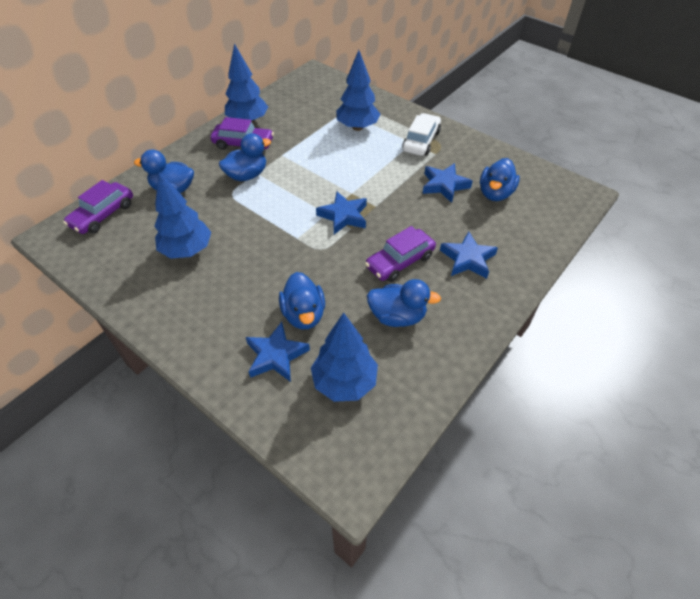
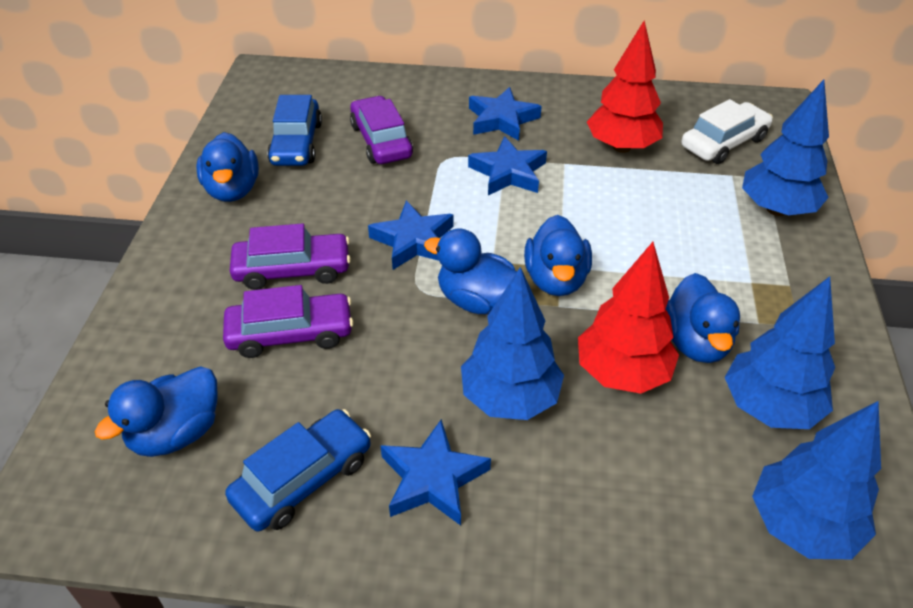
blue car: 0 -> 2
red tree: 0 -> 2

